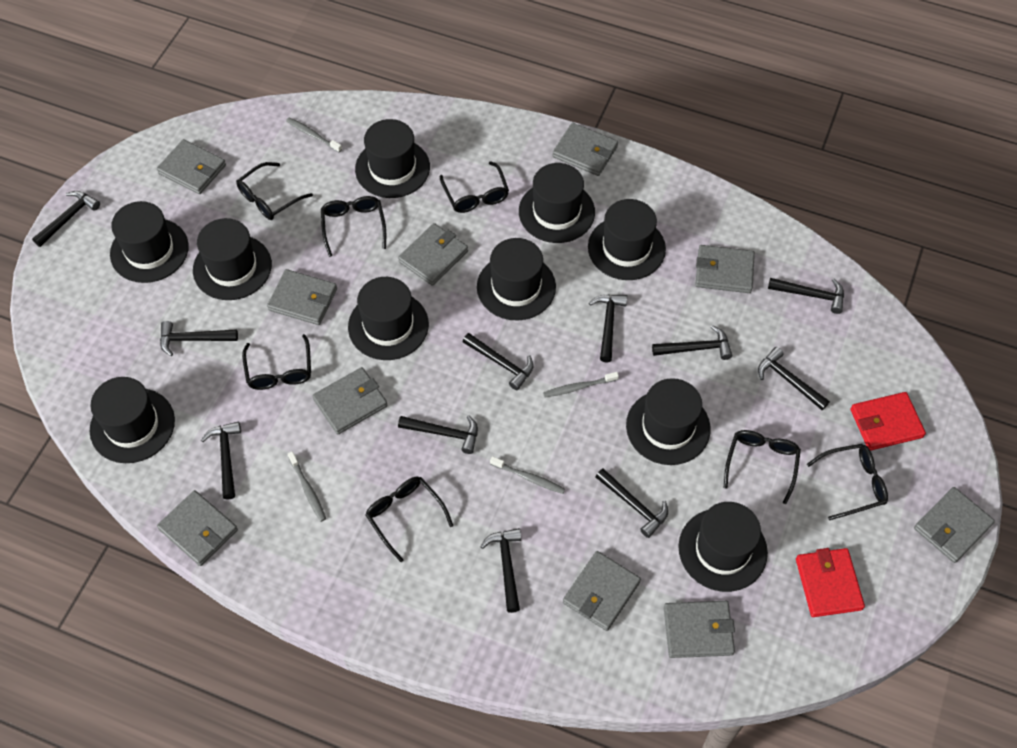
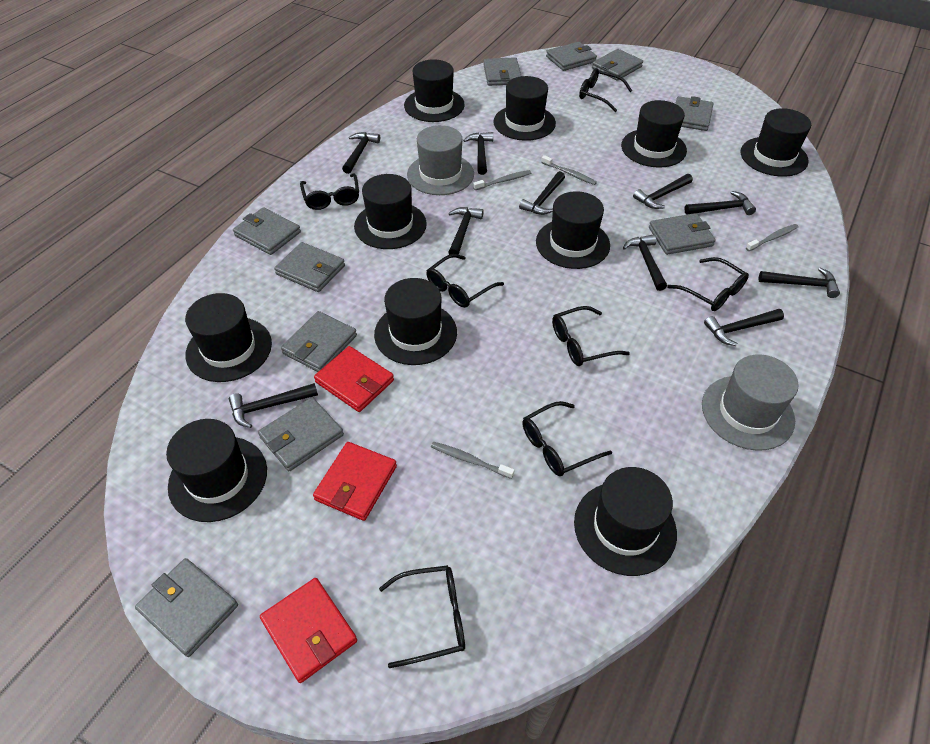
black hammer: 11 -> 10
grey hat: 0 -> 2
red wallet: 2 -> 3

